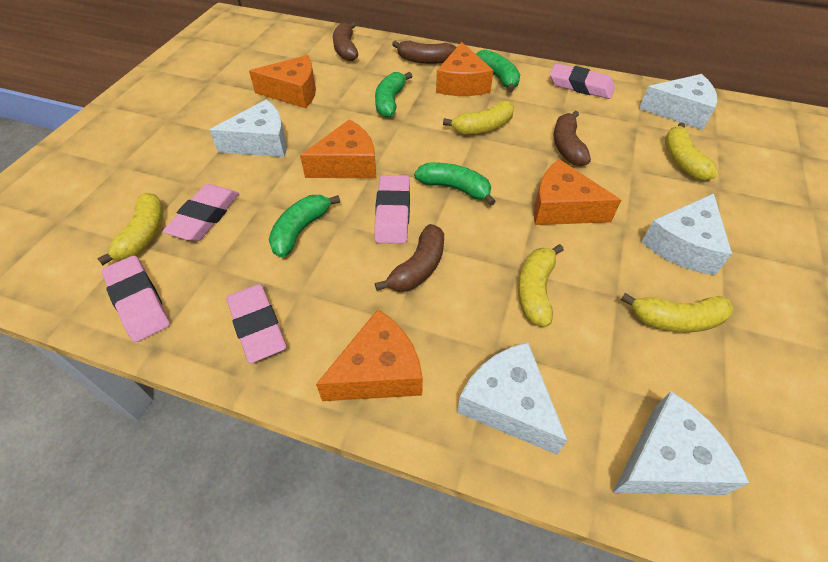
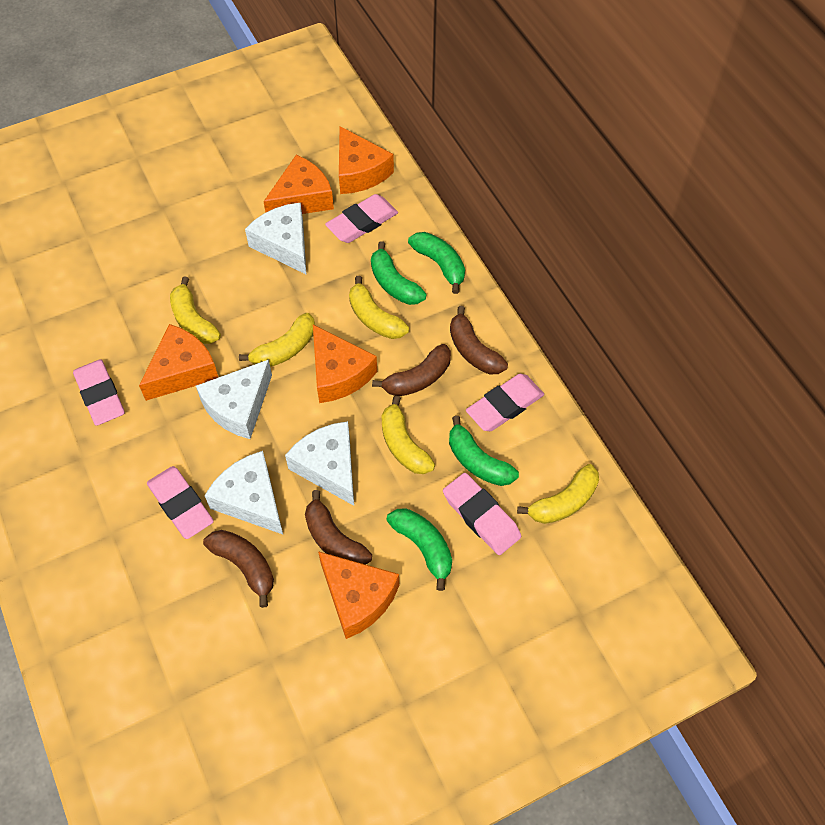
white cheese: 5 -> 4

